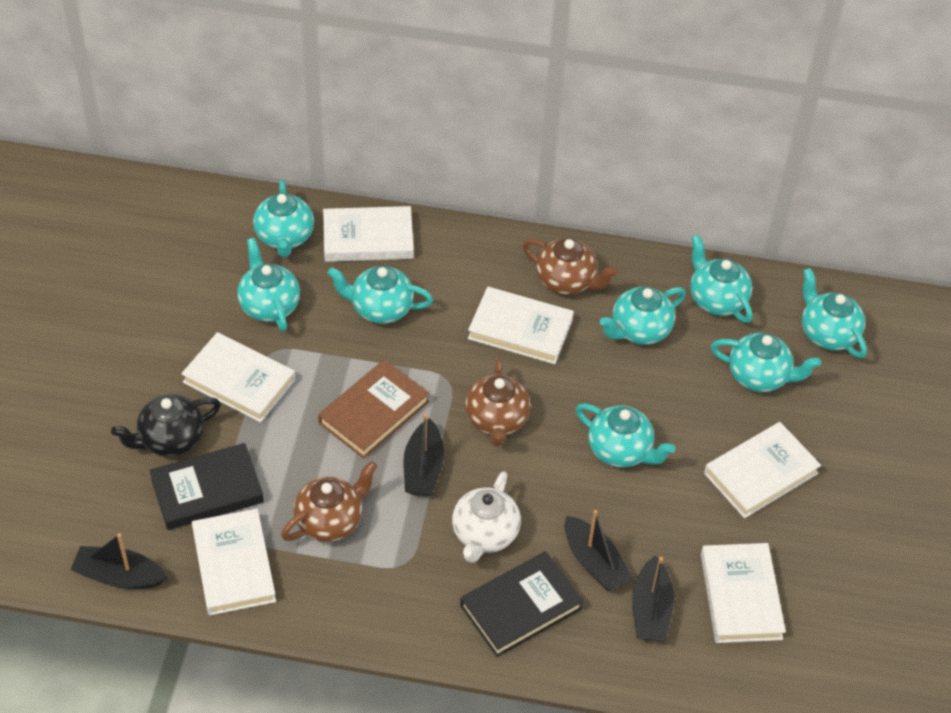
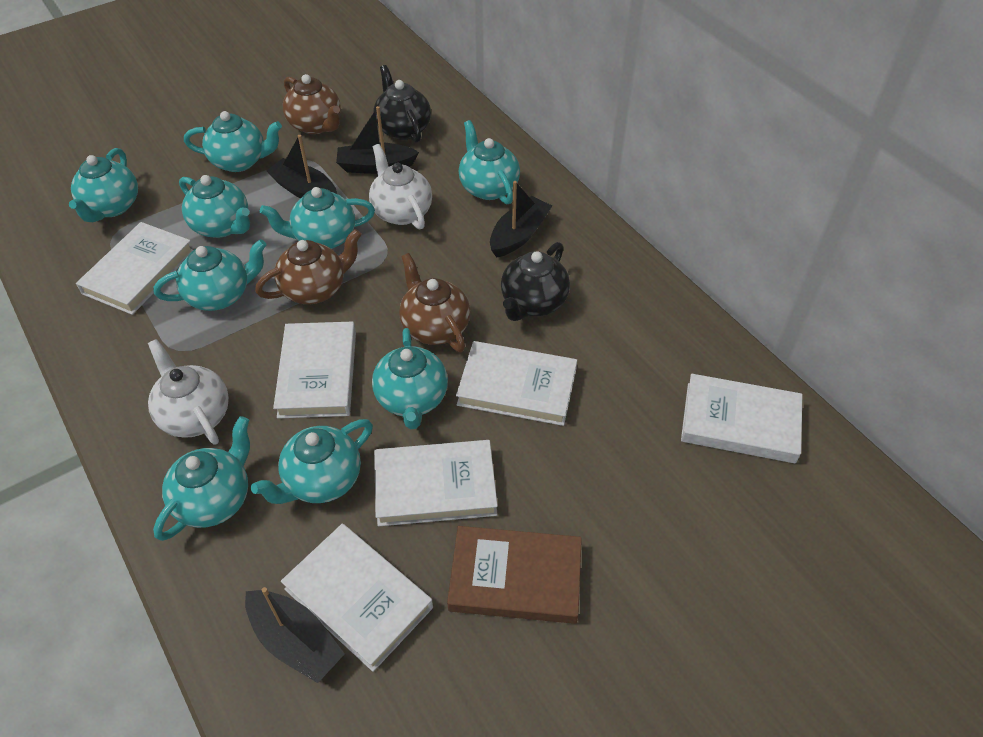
black book: 2 -> 0
black teapot: 1 -> 2
turquoise teapot: 8 -> 9
white teapot: 1 -> 2

